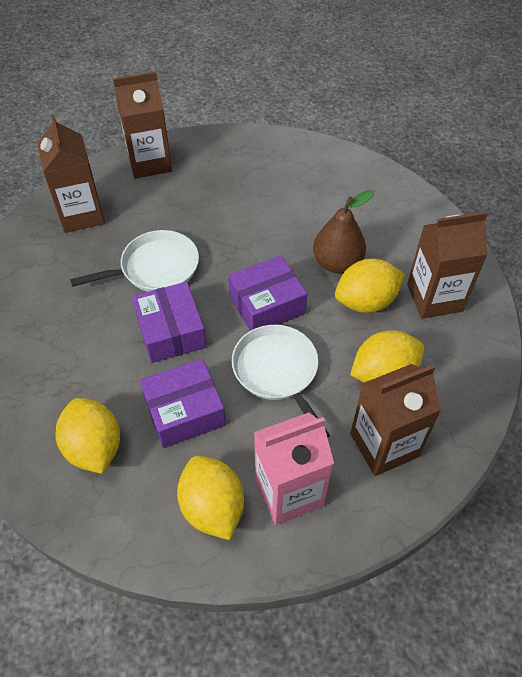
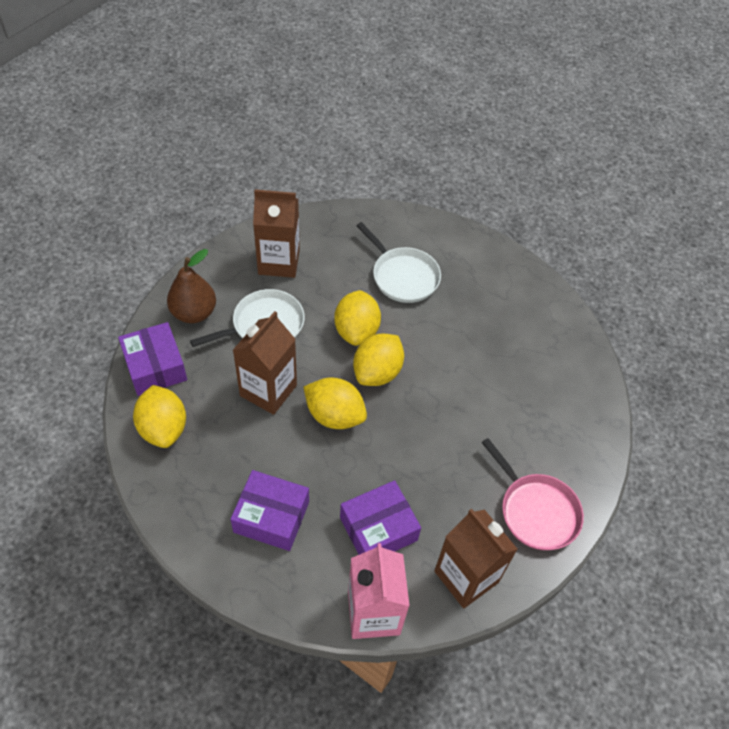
brown carton: 4 -> 3
pink pan: 0 -> 1

